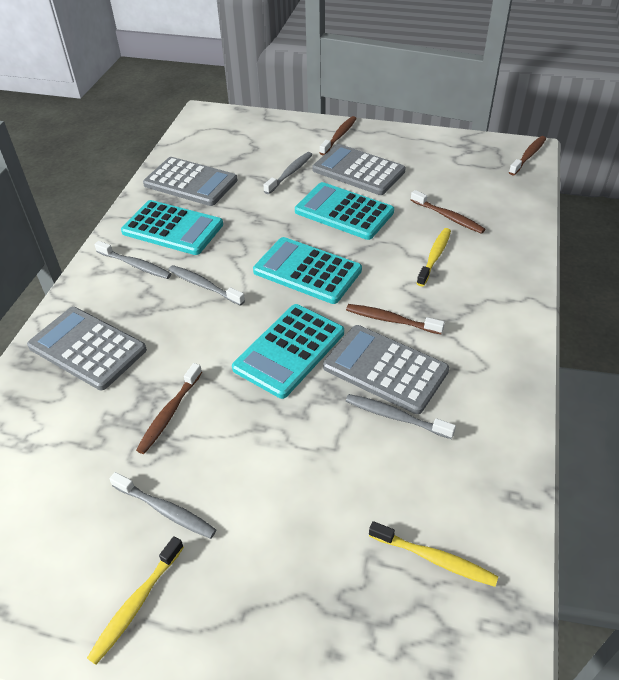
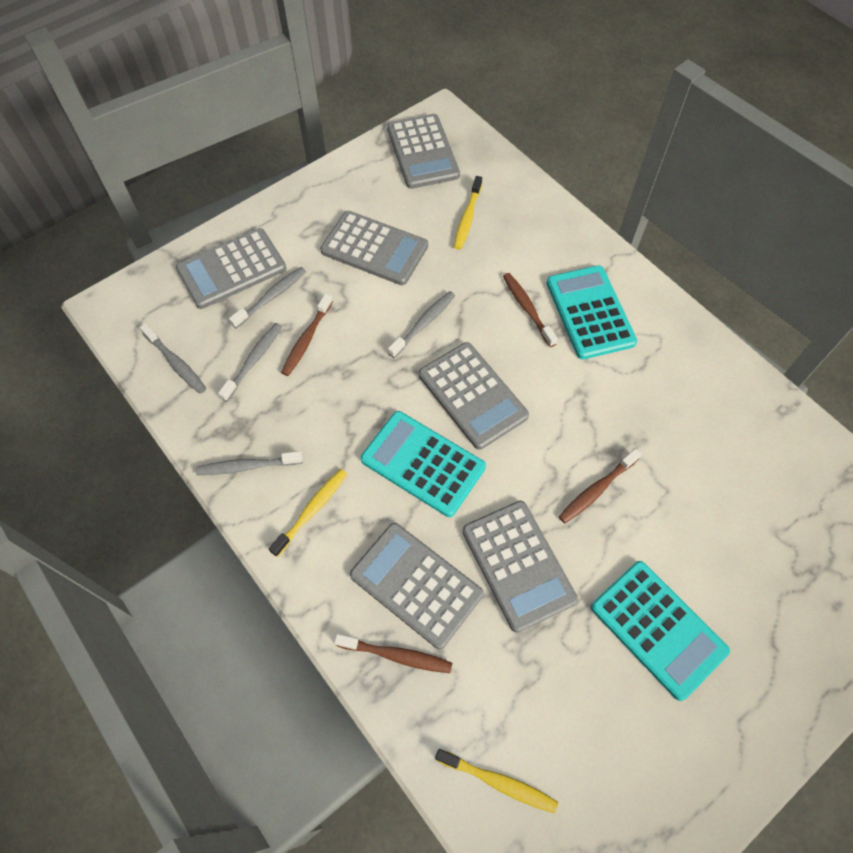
brown toothbrush: 5 -> 4
grey calculator: 4 -> 6
turquoise calculator: 4 -> 3

